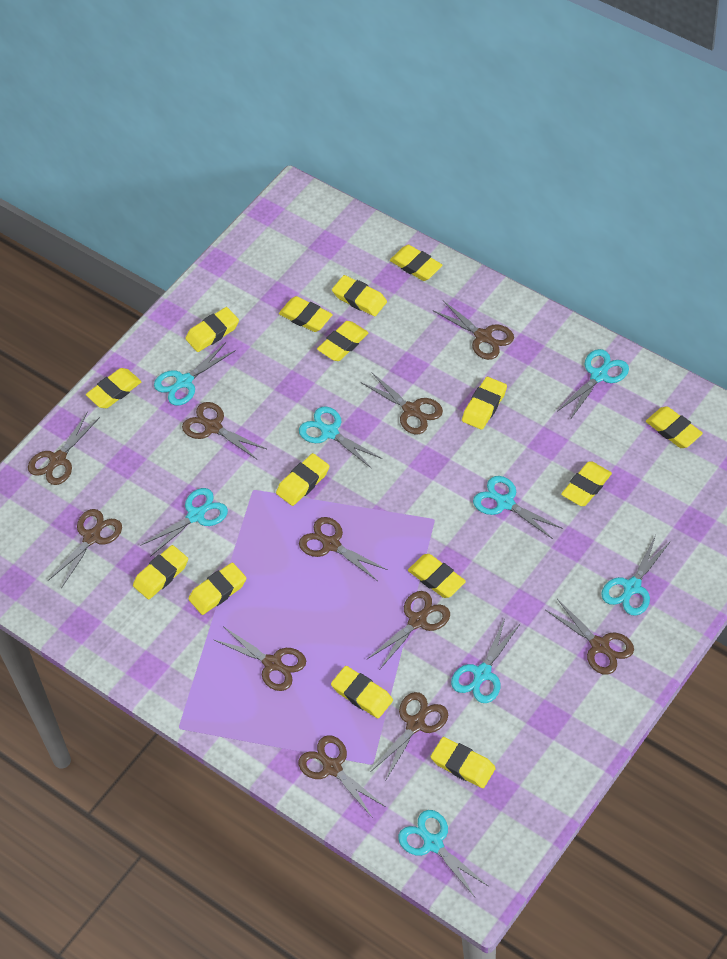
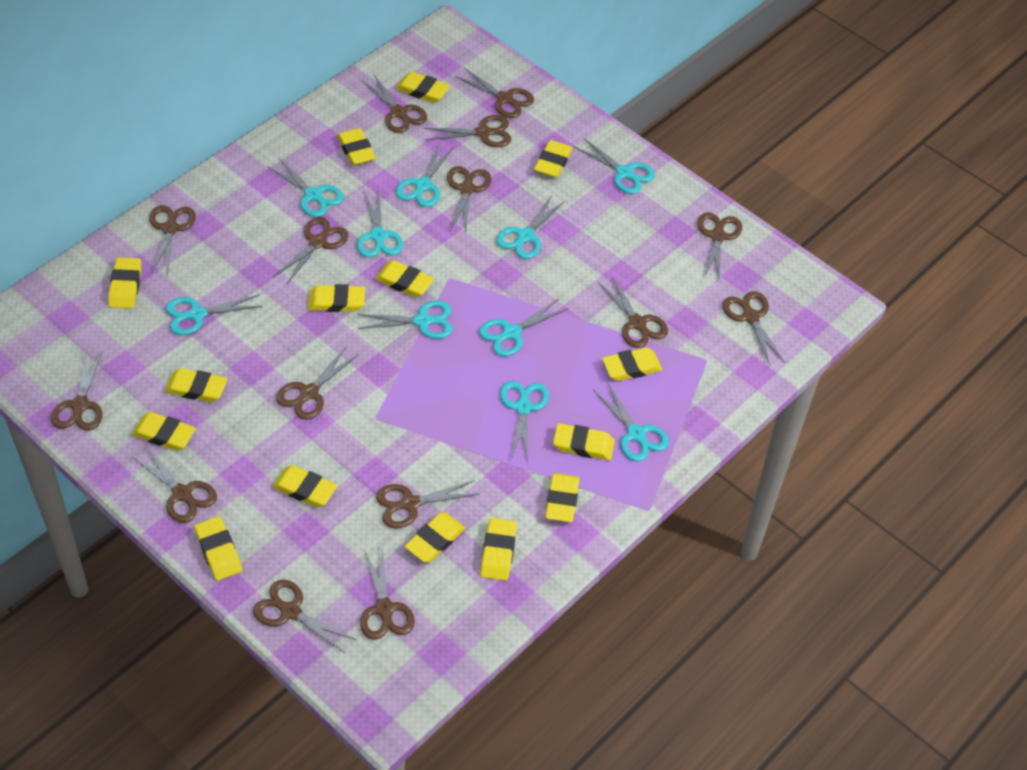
brown scissors: 11 -> 15
turquoise scissors: 8 -> 10

